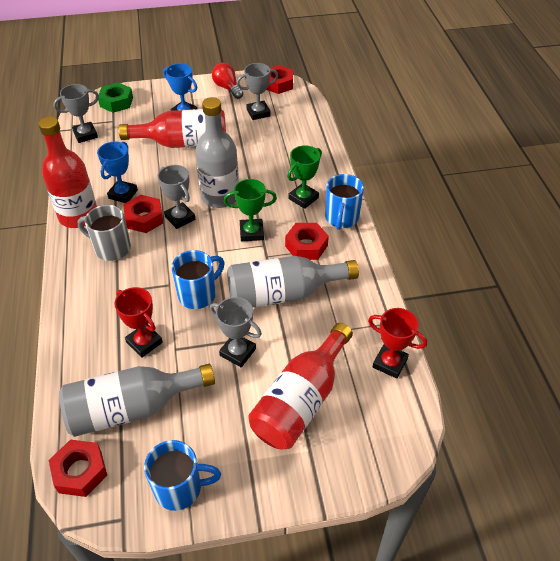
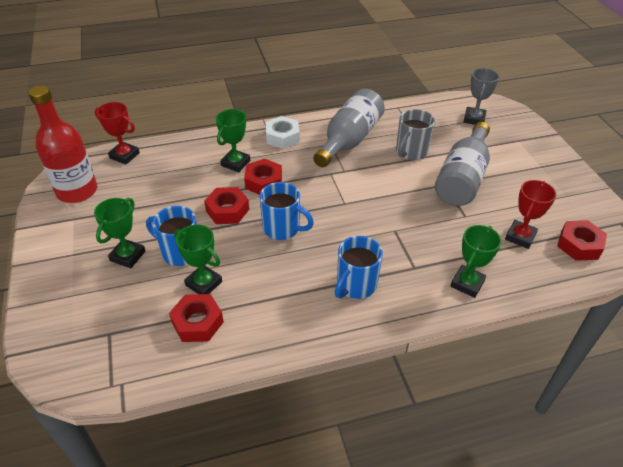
blue trophy: 2 -> 0
green nut: 1 -> 0
green trophy: 2 -> 4
grey bottle: 3 -> 2
grey trophy: 4 -> 1
red bottle: 3 -> 1
red light bulb: 1 -> 0
white nut: 0 -> 1

